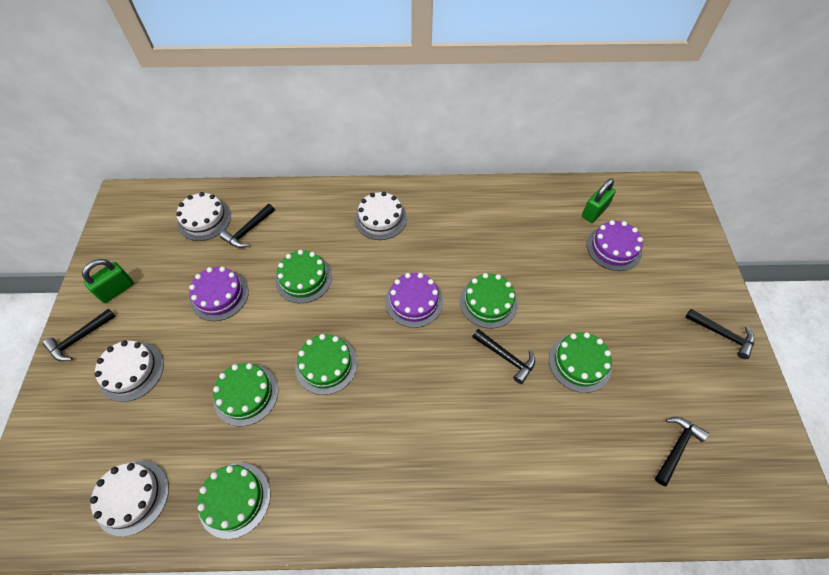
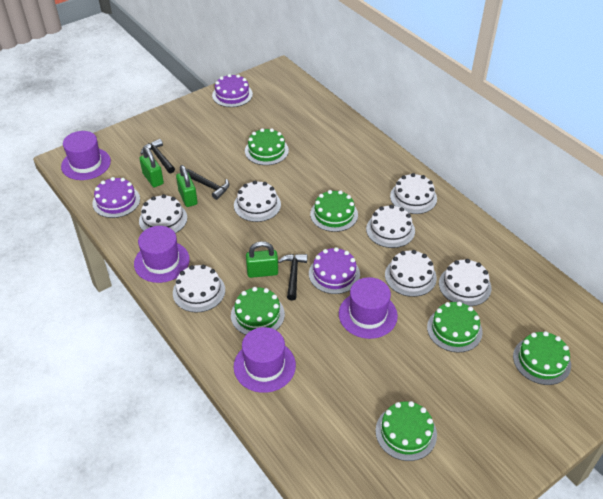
black hammer: 5 -> 3
green padlock: 2 -> 3
purple hat: 0 -> 4
white cake: 4 -> 7

